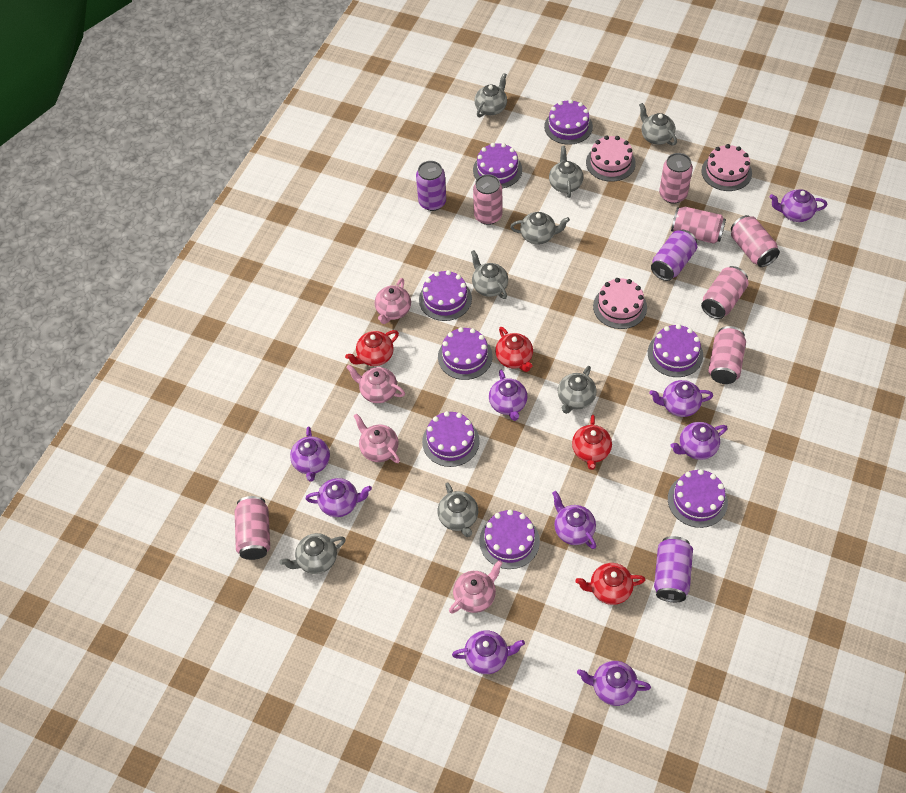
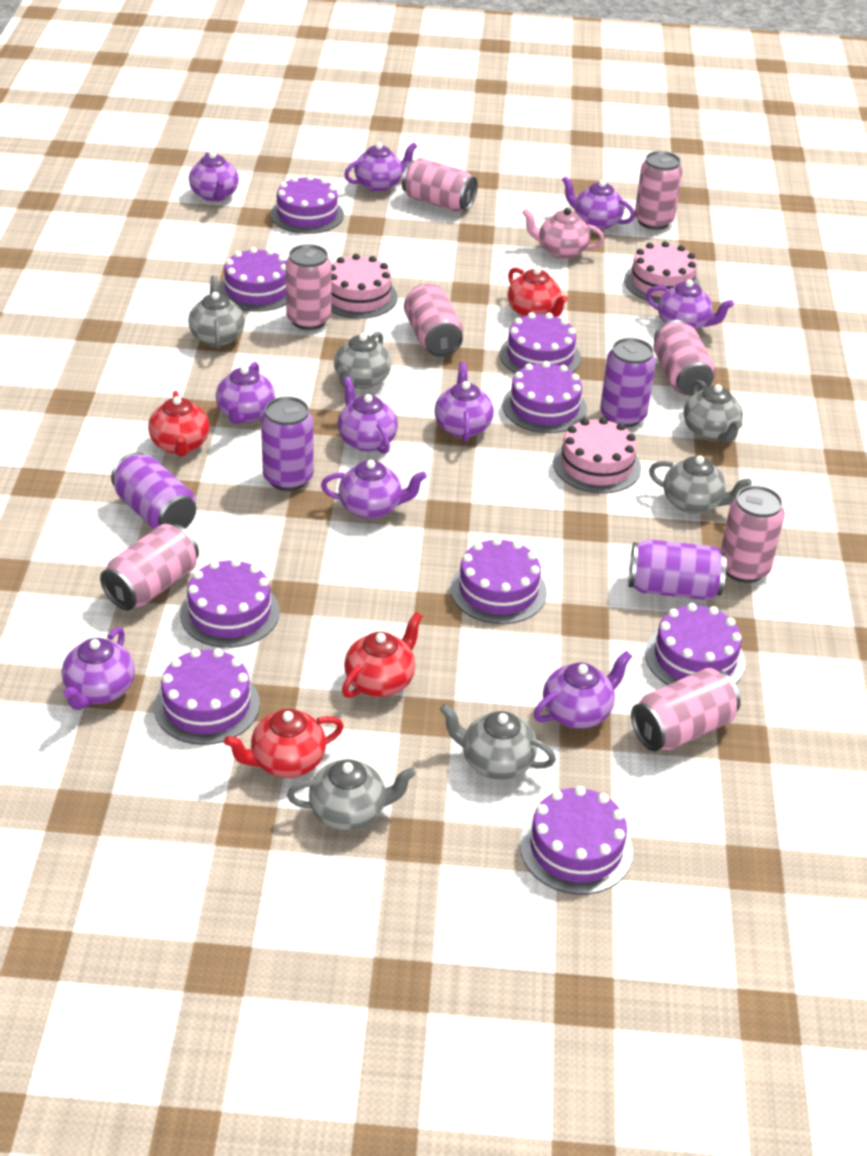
grey teapot: 8 -> 6
pink can: 7 -> 8
pink teapot: 4 -> 1
purple cake: 8 -> 9
purple can: 3 -> 4
purple teapot: 9 -> 10

